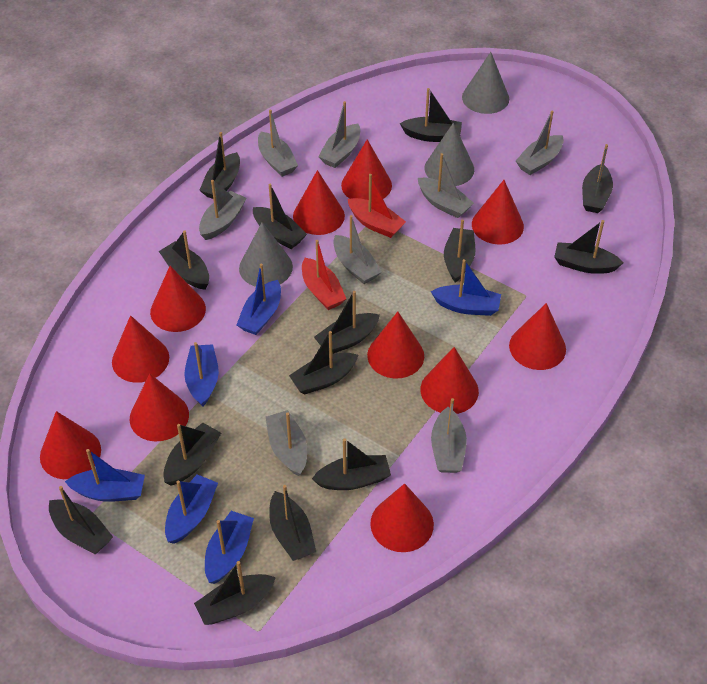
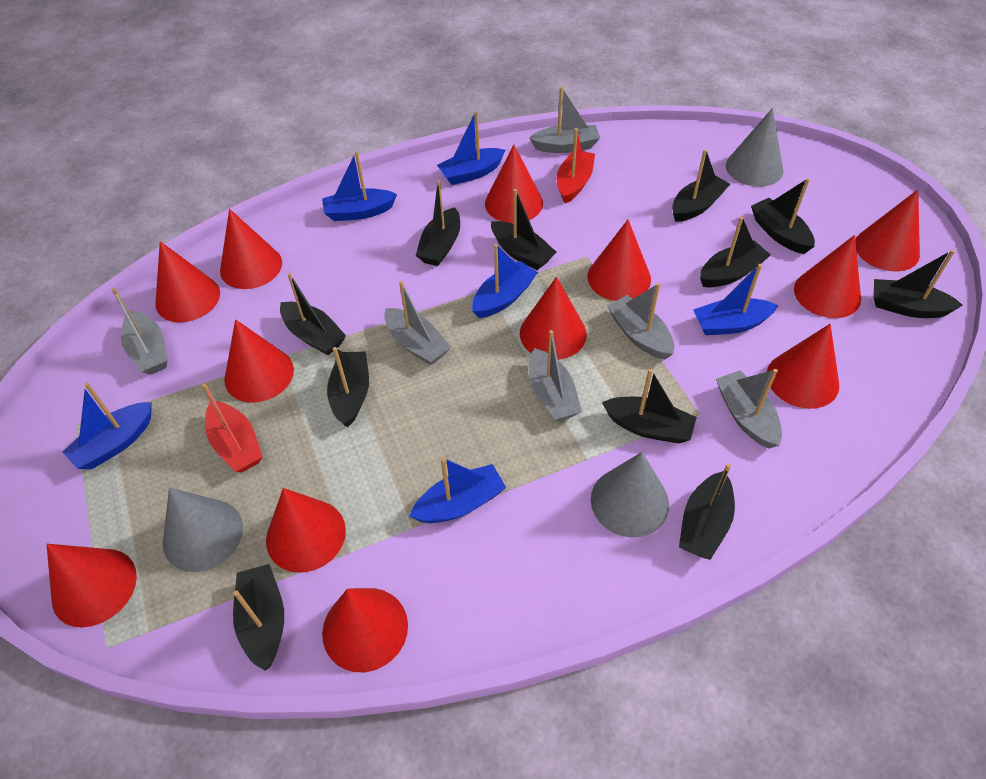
black boat: 14 -> 11
grey boat: 8 -> 6
red cone: 11 -> 12

